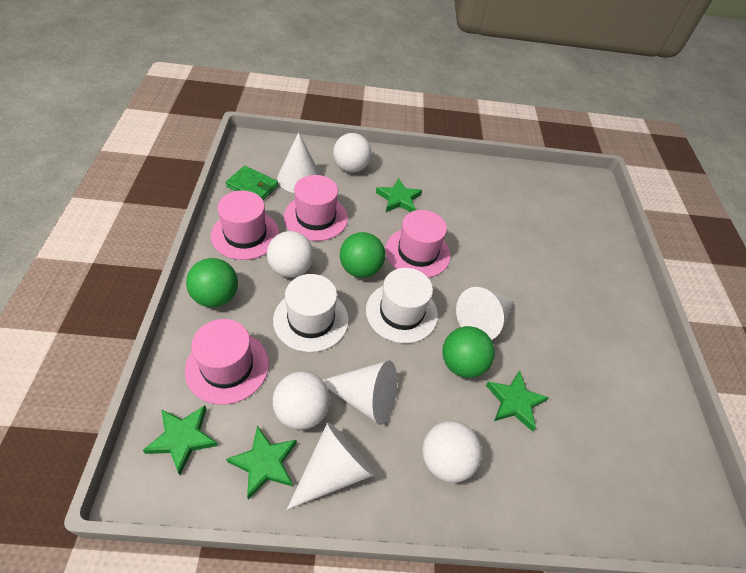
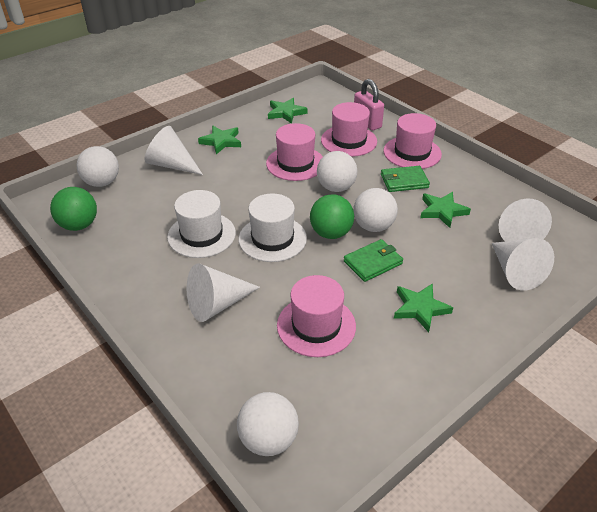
green ball: 3 -> 2
green wallet: 1 -> 2
pink padlock: 0 -> 1

